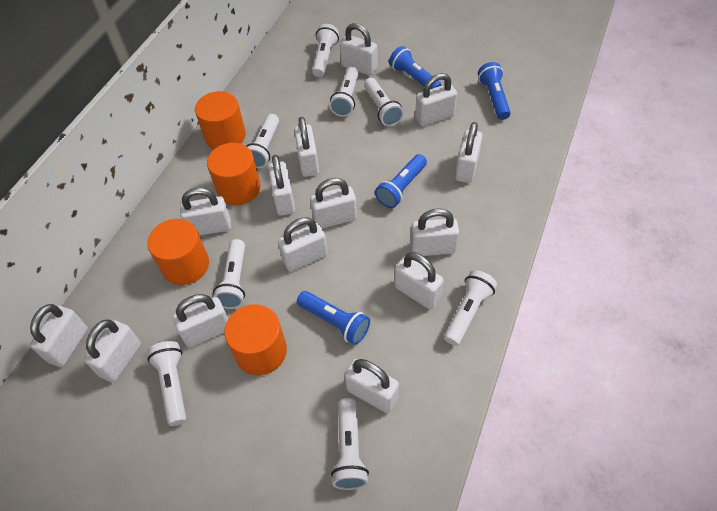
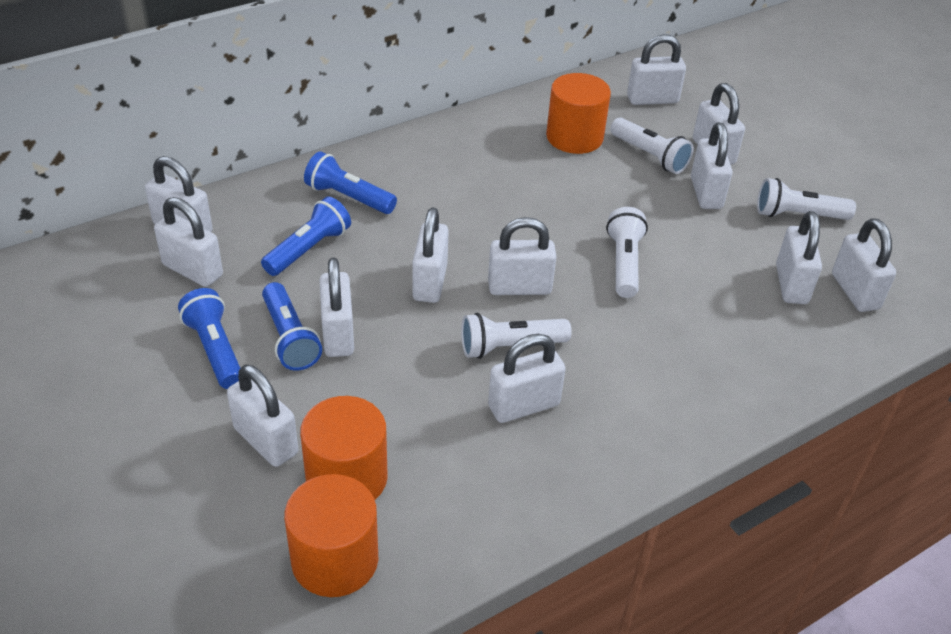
orange cylinder: 4 -> 3
white flashlight: 8 -> 4
white padlock: 14 -> 12

